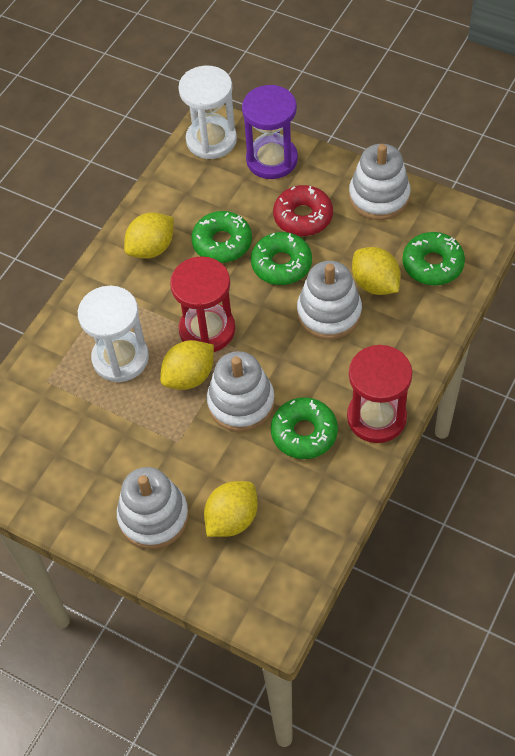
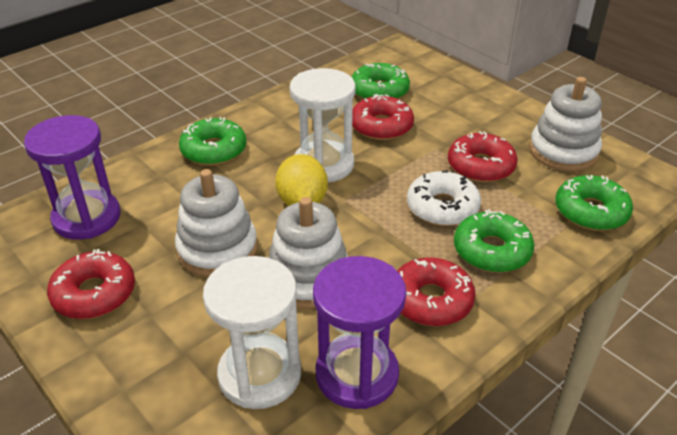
purple hourglass: 1 -> 2
red donut: 1 -> 4
red hourglass: 2 -> 0
white donut: 0 -> 1
white stacking toy: 4 -> 3
yellow lemon: 4 -> 1

